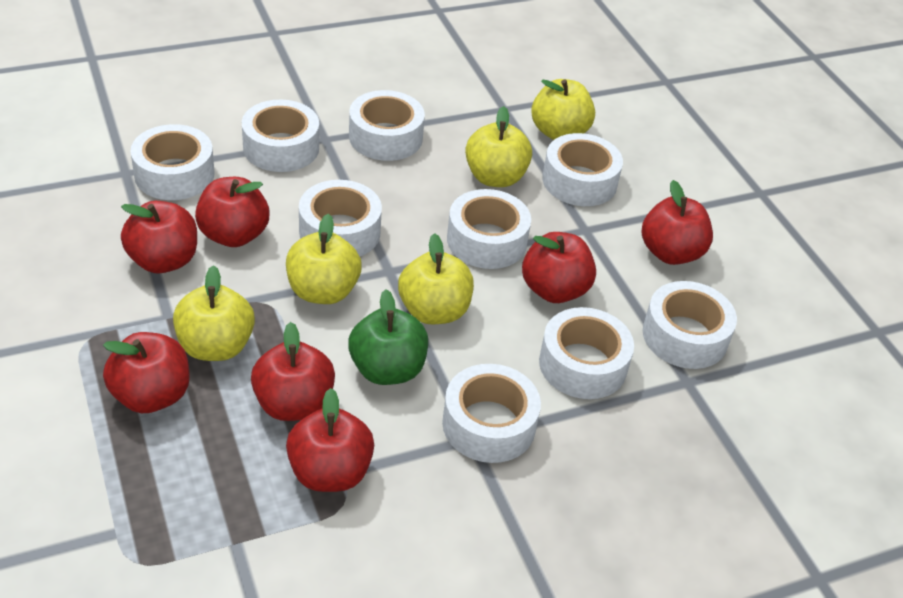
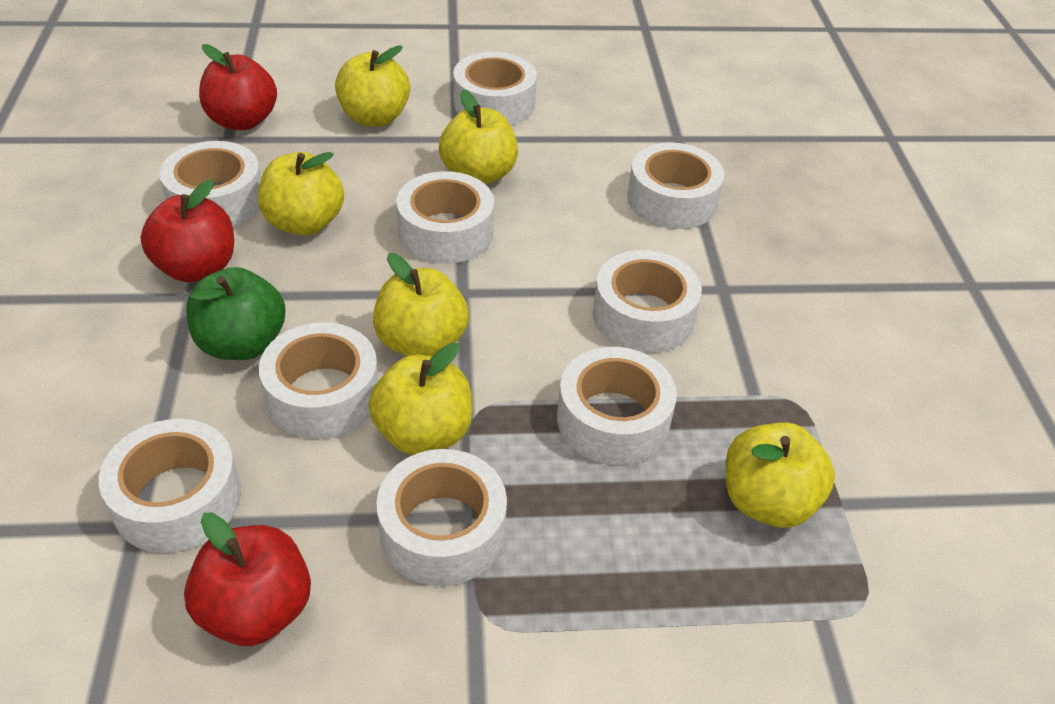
red apple: 7 -> 3
yellow apple: 5 -> 6

